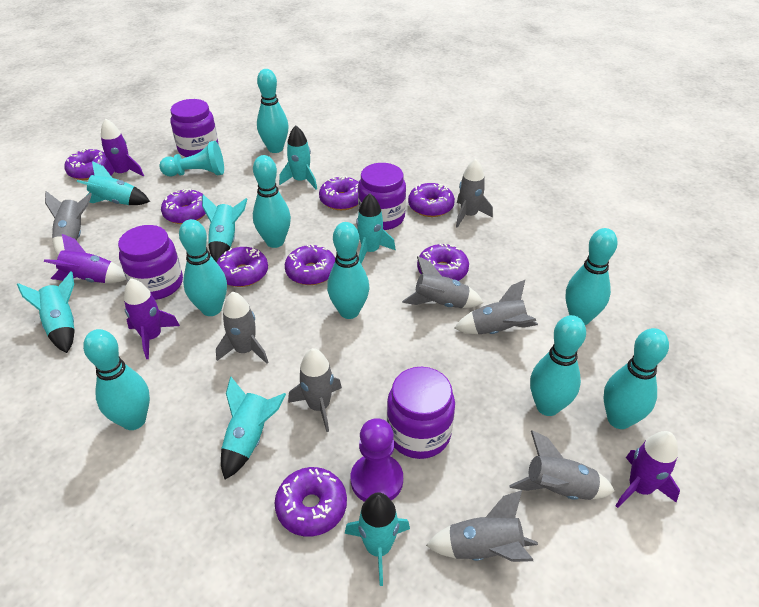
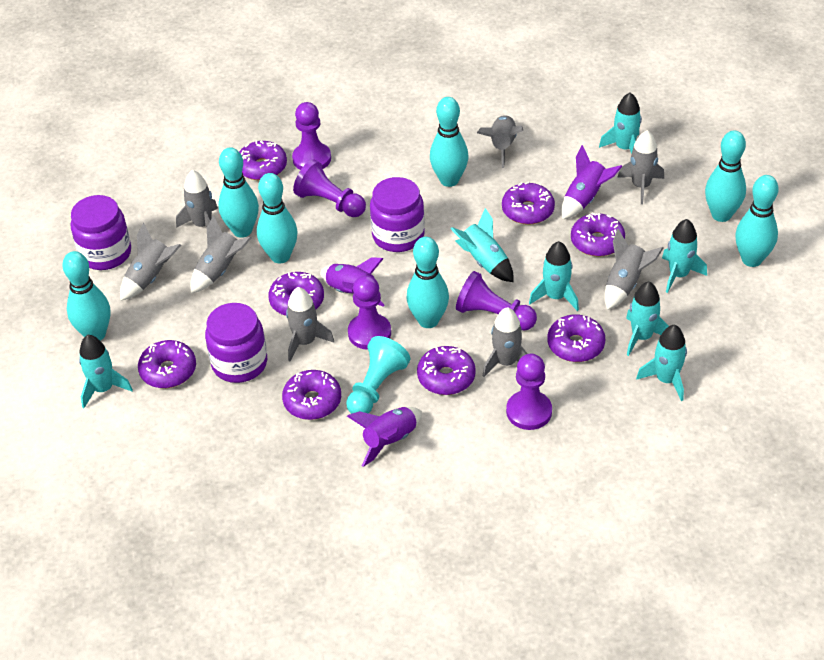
purple jar: 4 -> 3
purple pawn: 1 -> 5
purple rocket: 4 -> 3
turquoise bowling pin: 8 -> 7

